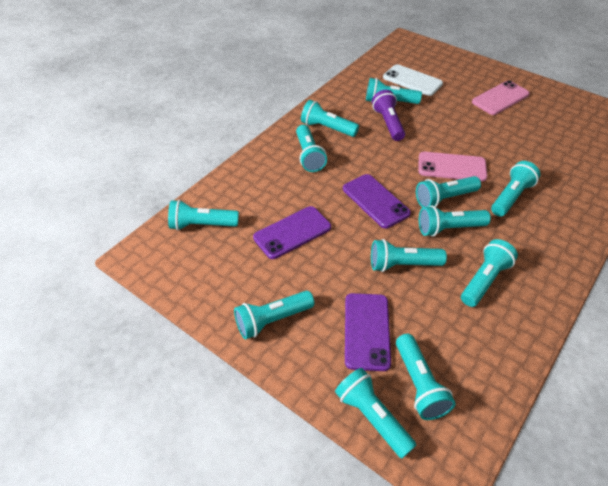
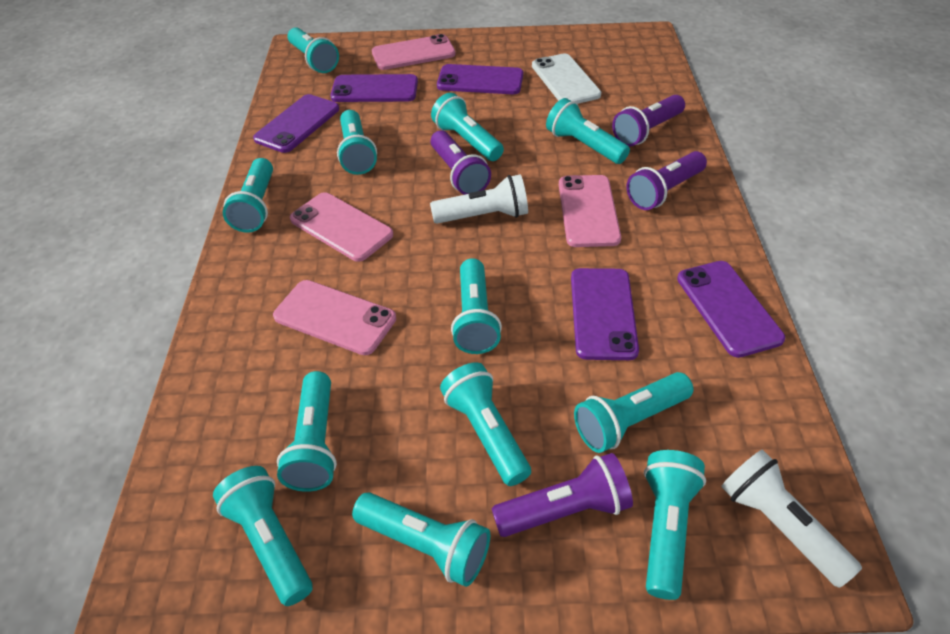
pink phone: 2 -> 4
purple flashlight: 1 -> 4
purple phone: 3 -> 5
white flashlight: 0 -> 2

